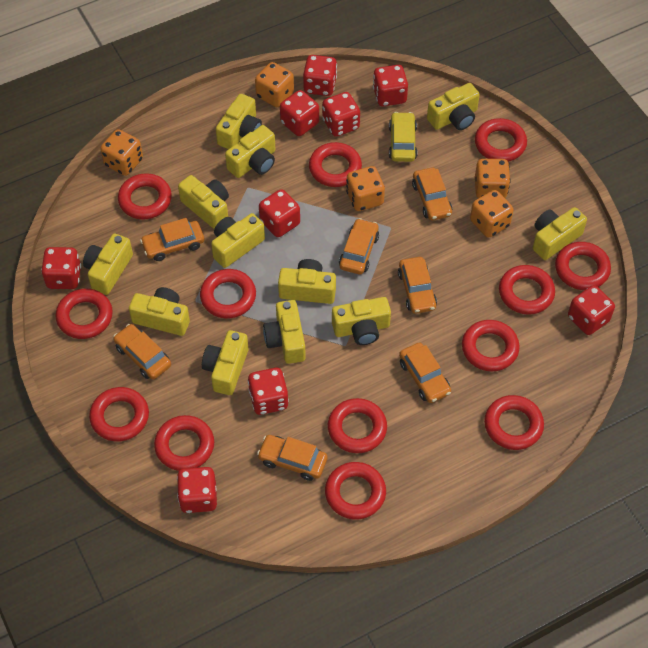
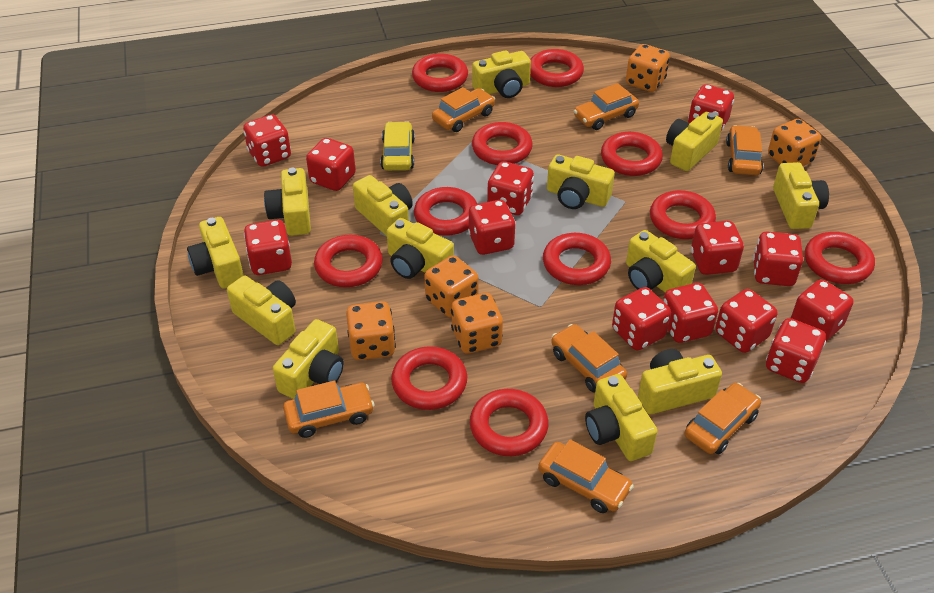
red dice: 9 -> 13
red ring: 13 -> 11
yellow camera: 12 -> 13

